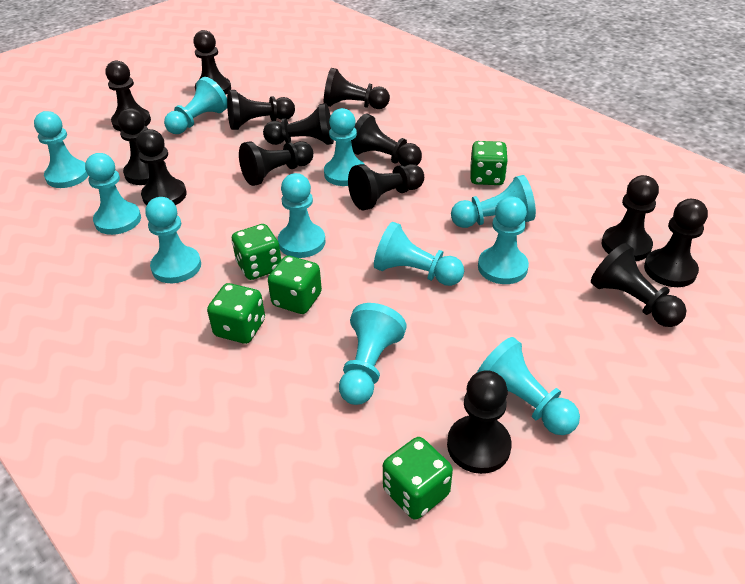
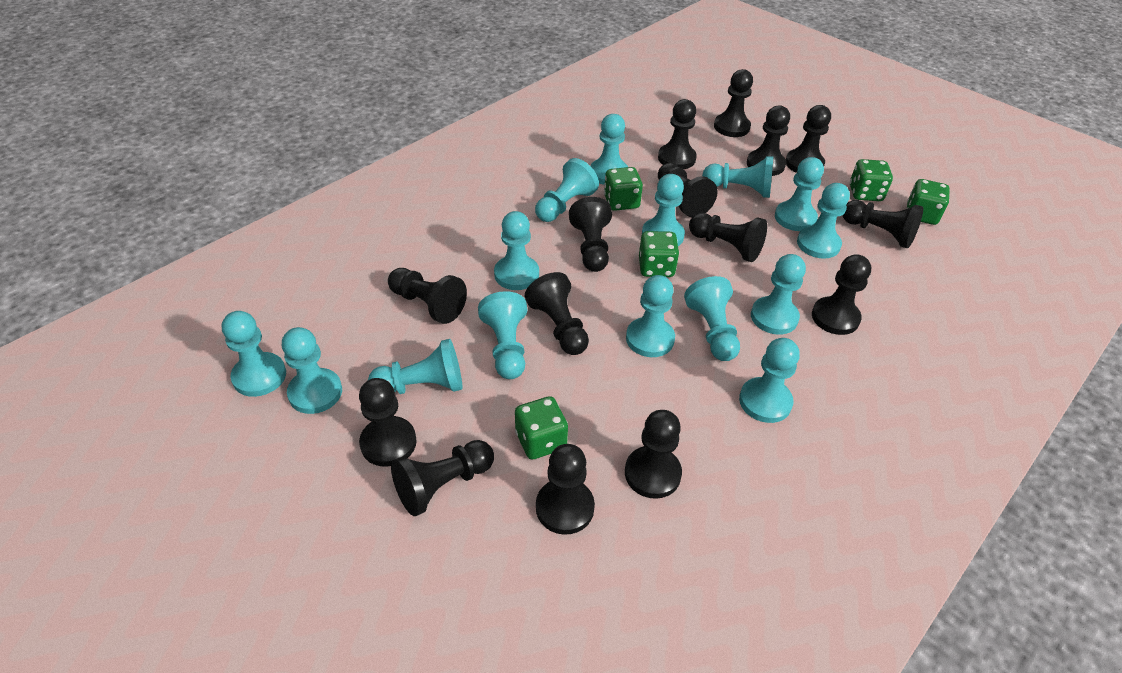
black pawn: 14 -> 15
turquoise pawn: 11 -> 15

